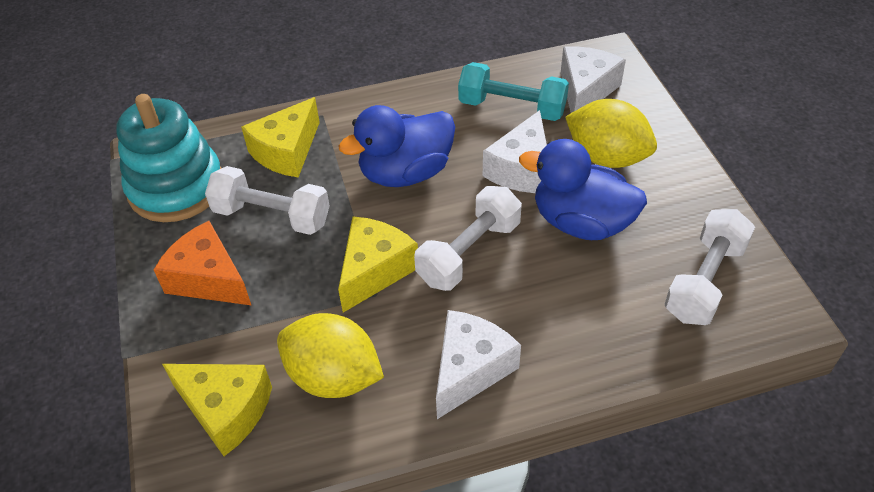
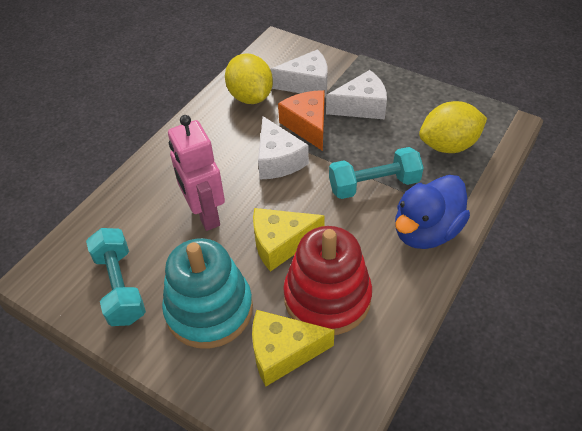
blue duck: 2 -> 1
pink robot: 0 -> 1
red stacking toy: 0 -> 1
turquoise dumbbell: 1 -> 2
white dumbbell: 3 -> 0
yellow cheese: 3 -> 2

